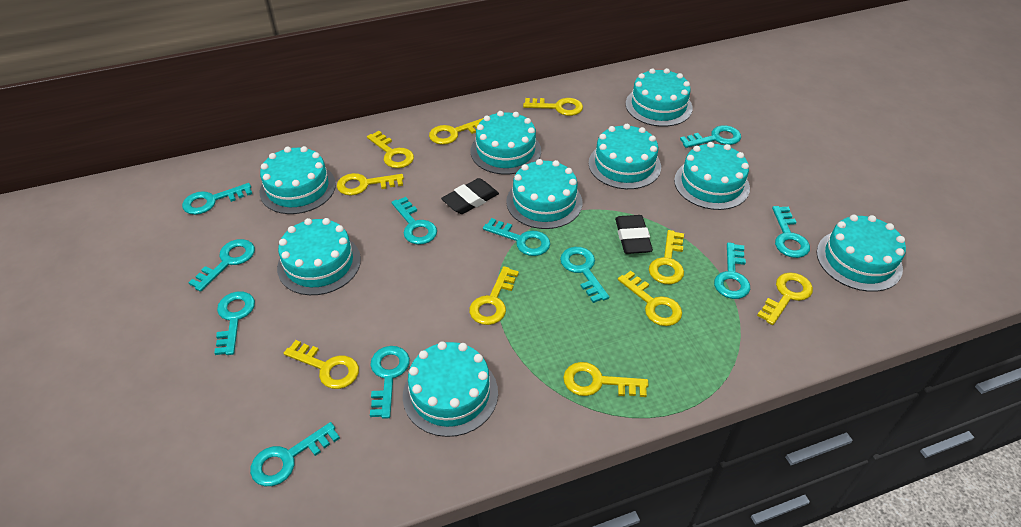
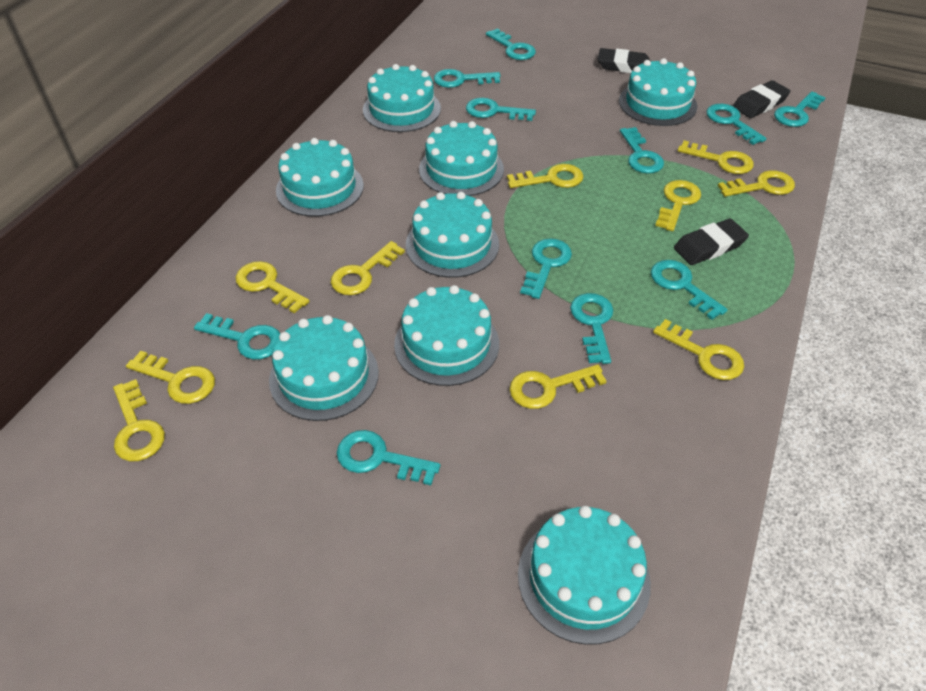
black eraser: 2 -> 3
turquoise cake: 9 -> 8

